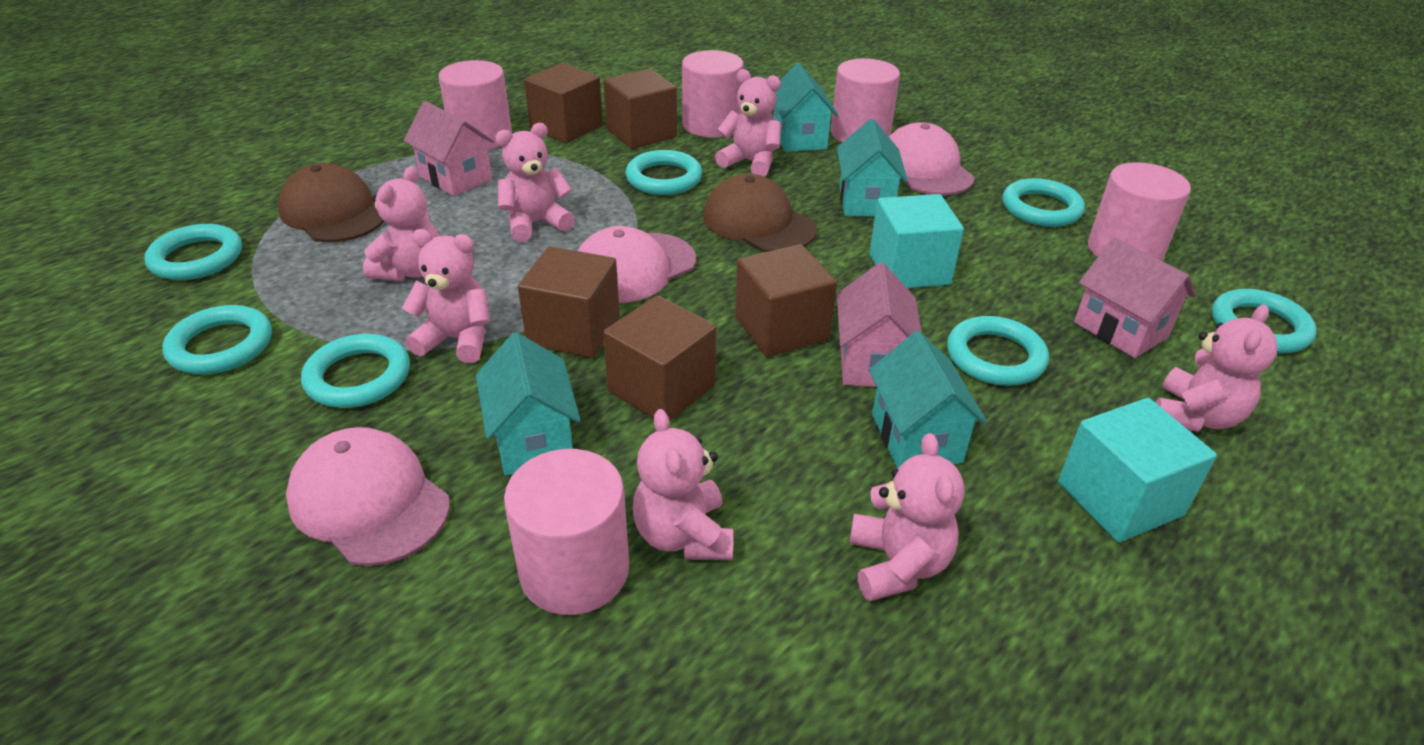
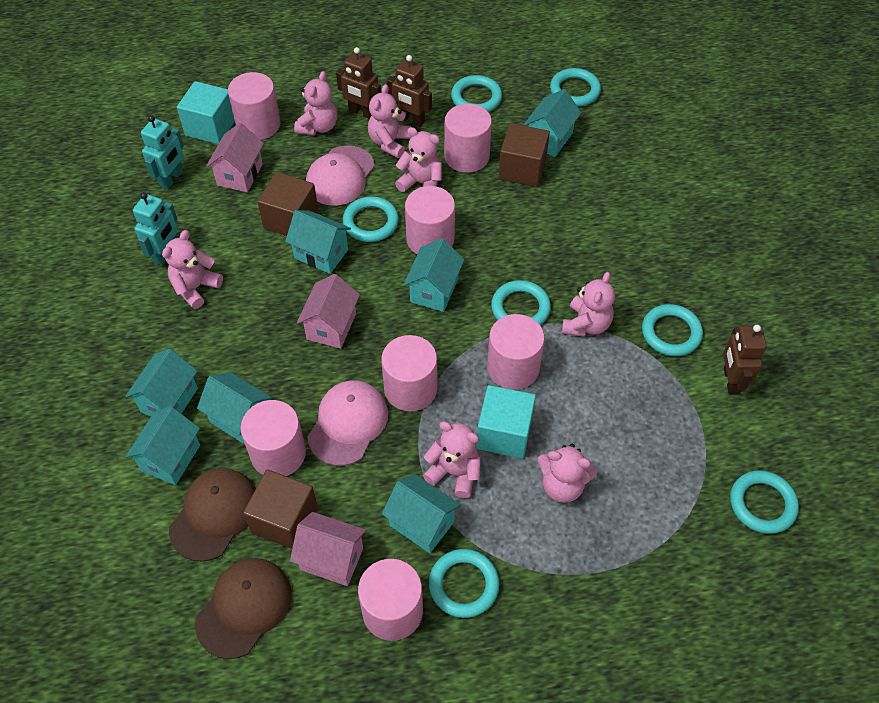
brown cube: 5 -> 3
brown robot: 0 -> 3
pink cap: 3 -> 2
pink cylinder: 5 -> 7
turquoise house: 4 -> 7
turquoise robot: 0 -> 2

